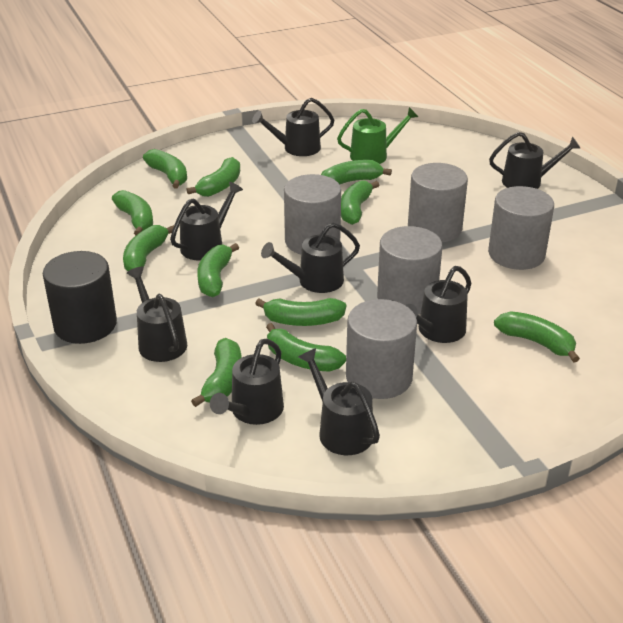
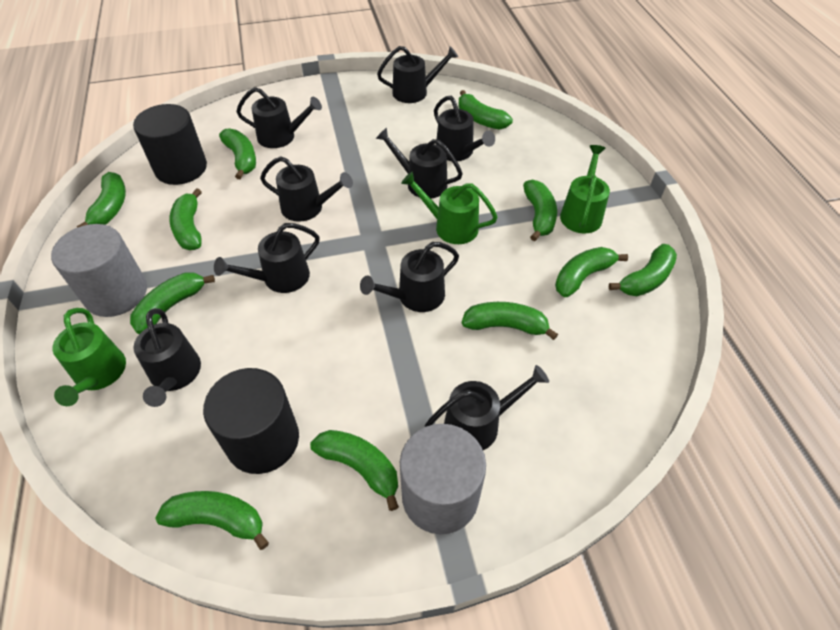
black cylinder: 1 -> 2
black watering can: 8 -> 9
green watering can: 1 -> 3
grey cylinder: 5 -> 2

